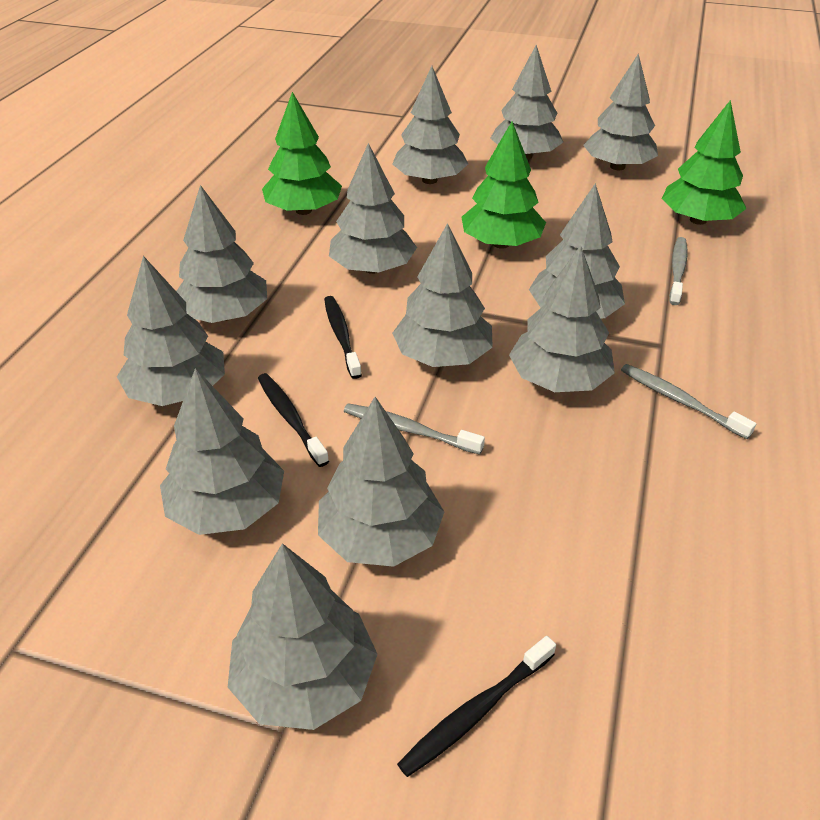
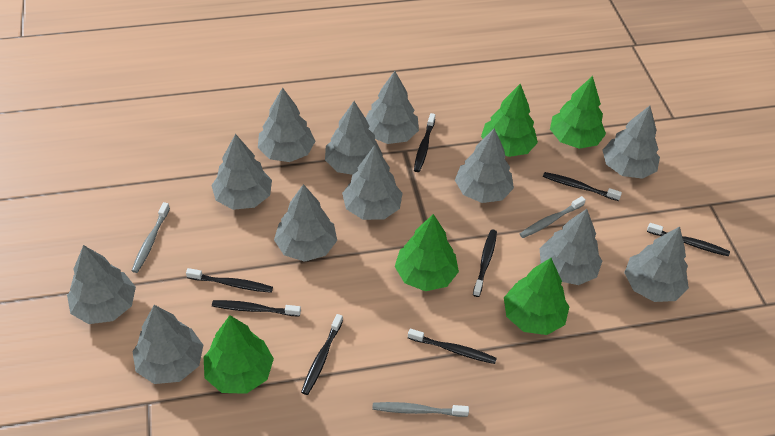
black toothbrush: 3 -> 8
green tree: 3 -> 5

